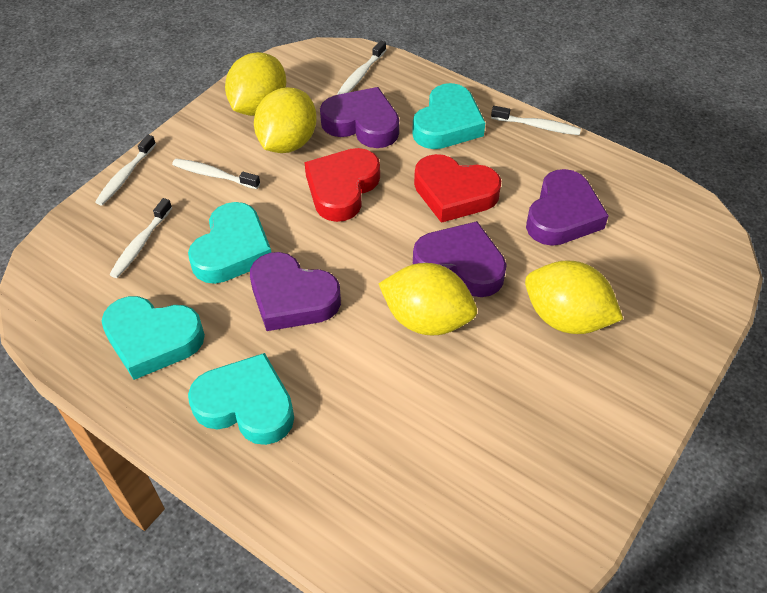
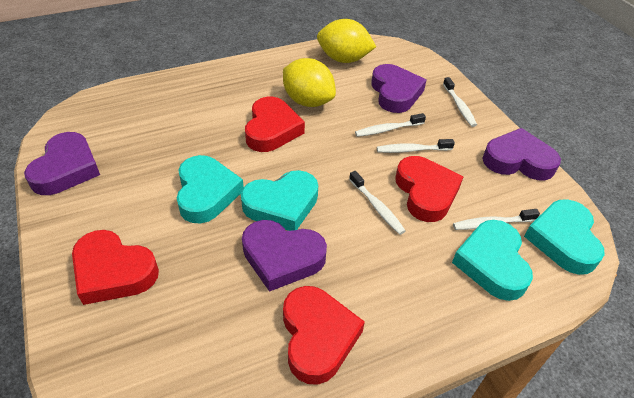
red heart: 2 -> 4
yellow lemon: 4 -> 2

